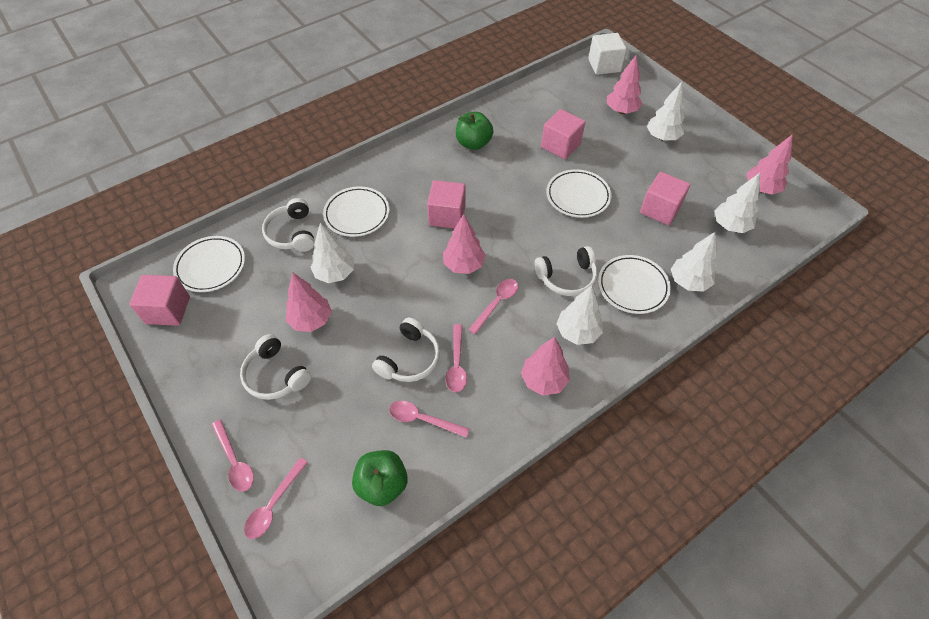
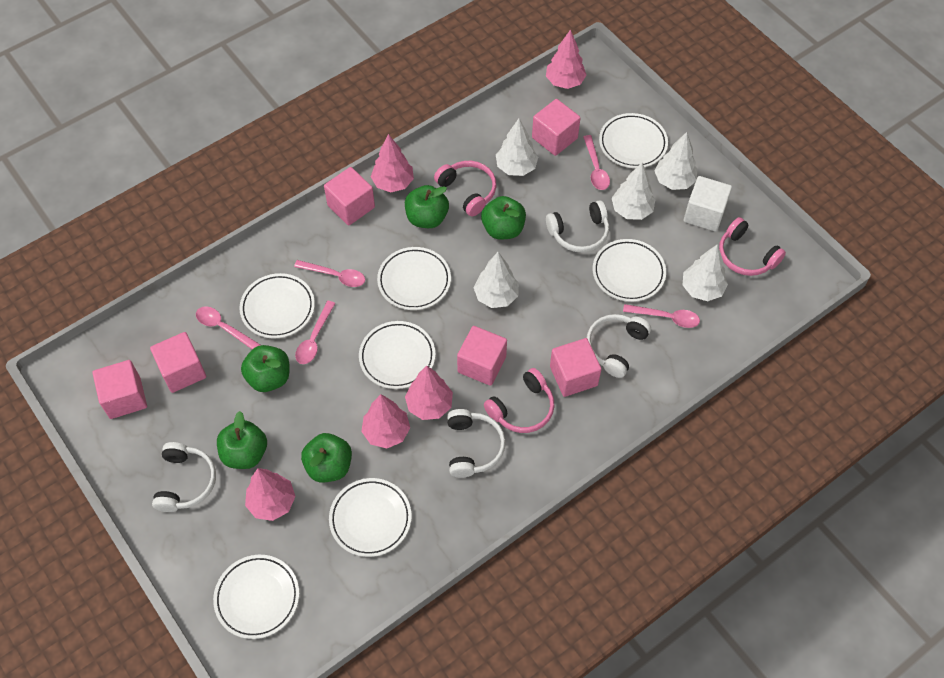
green apple: 2 -> 5
pink cube: 4 -> 6
pink headphones: 0 -> 3
white plate: 4 -> 7

